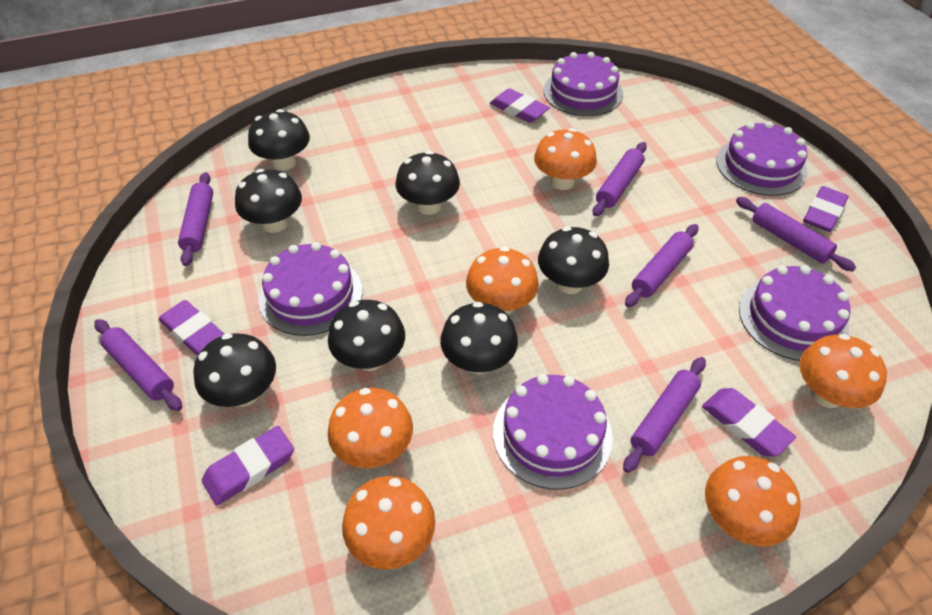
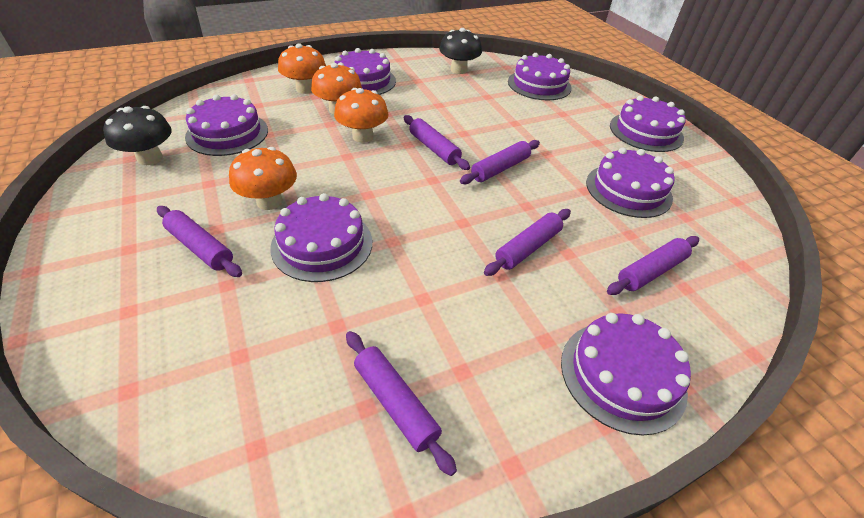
black mushroom: 7 -> 2
orange mushroom: 6 -> 4
purple cake: 5 -> 7
purple eraser: 5 -> 0

